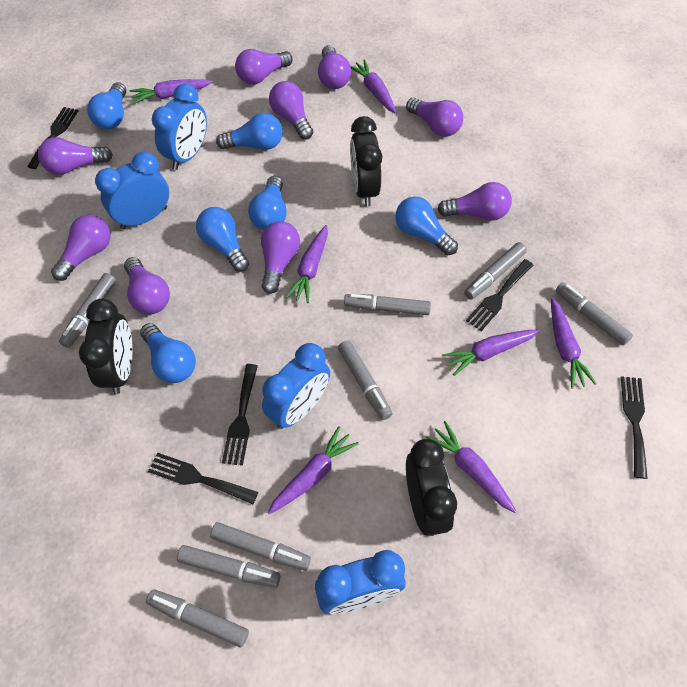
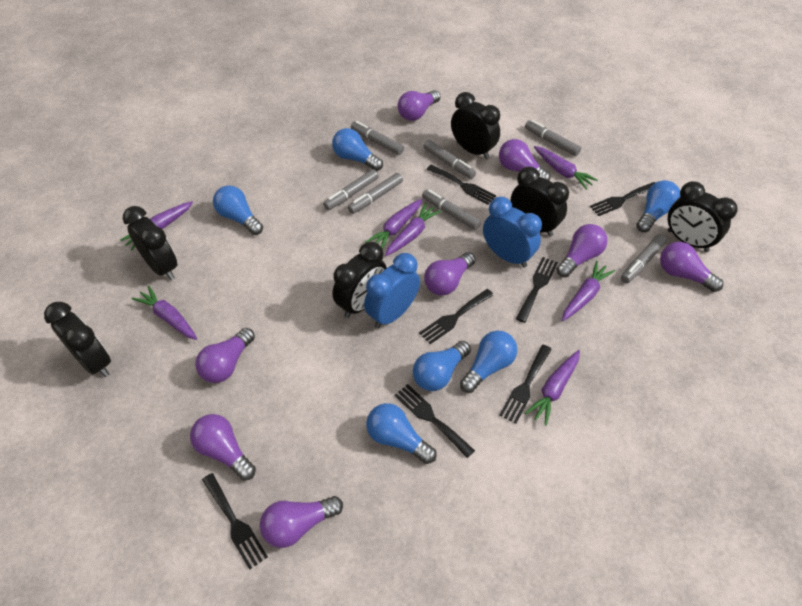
black clock: 3 -> 6
black fork: 5 -> 7
blue clock: 4 -> 2
grey marker: 8 -> 7
purple light bulb: 9 -> 8

